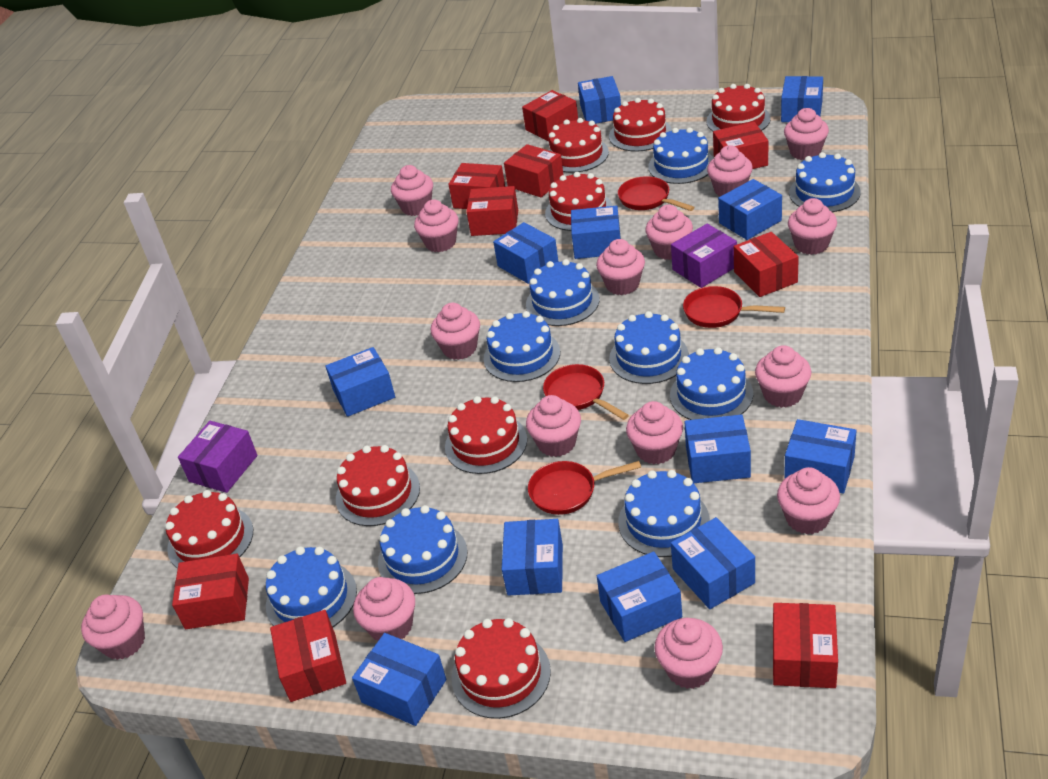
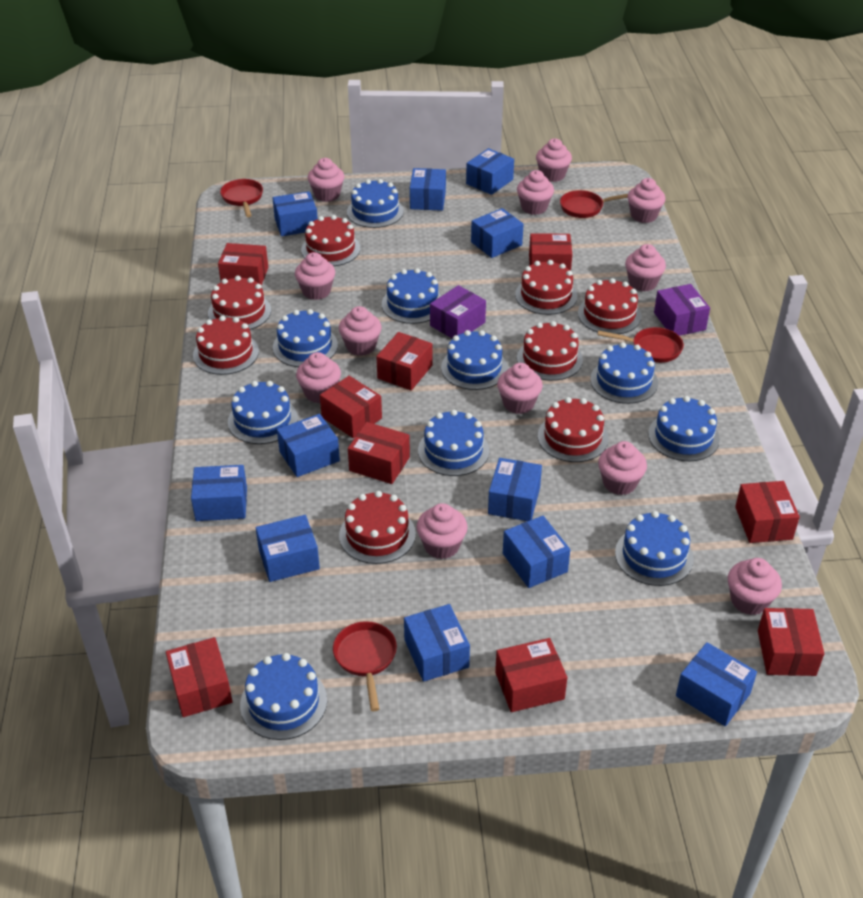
blue box: 12 -> 11
blue cake: 9 -> 10
pink cupcake: 15 -> 12

